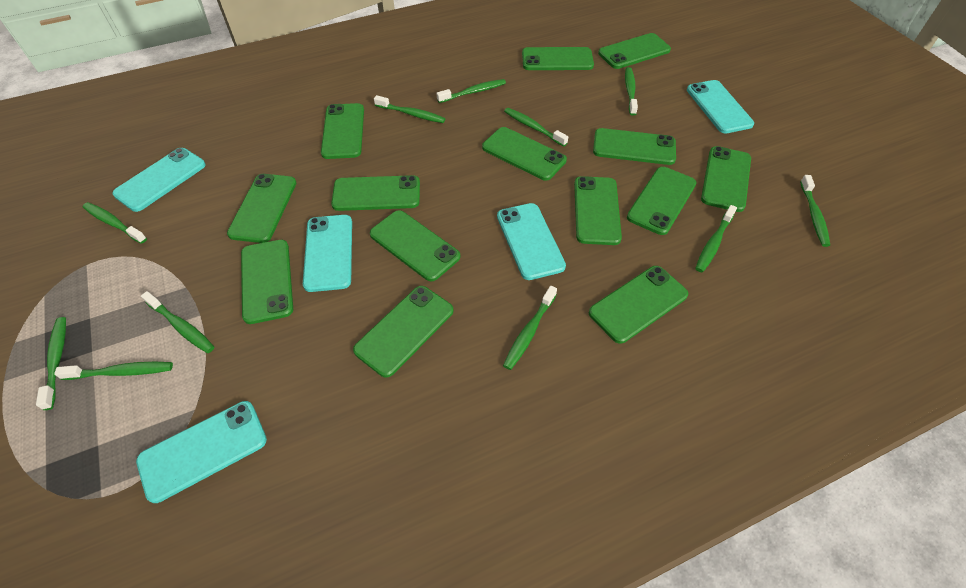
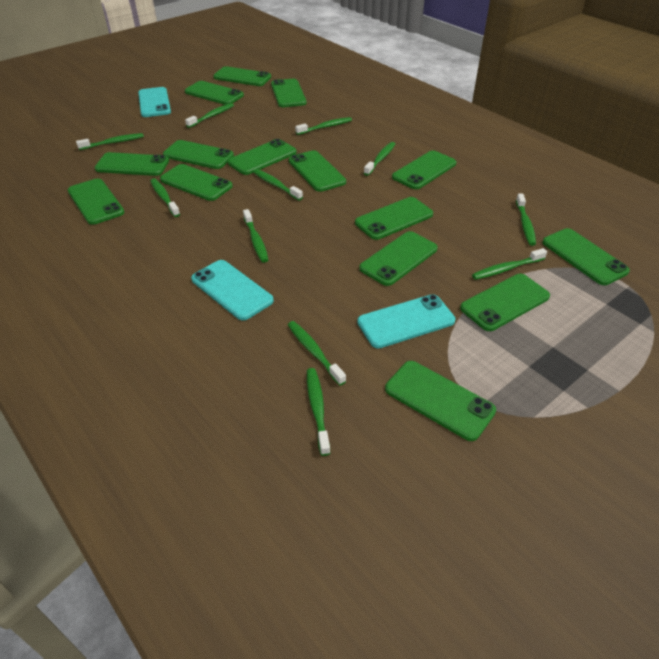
green phone: 14 -> 15
turquoise phone: 5 -> 3

